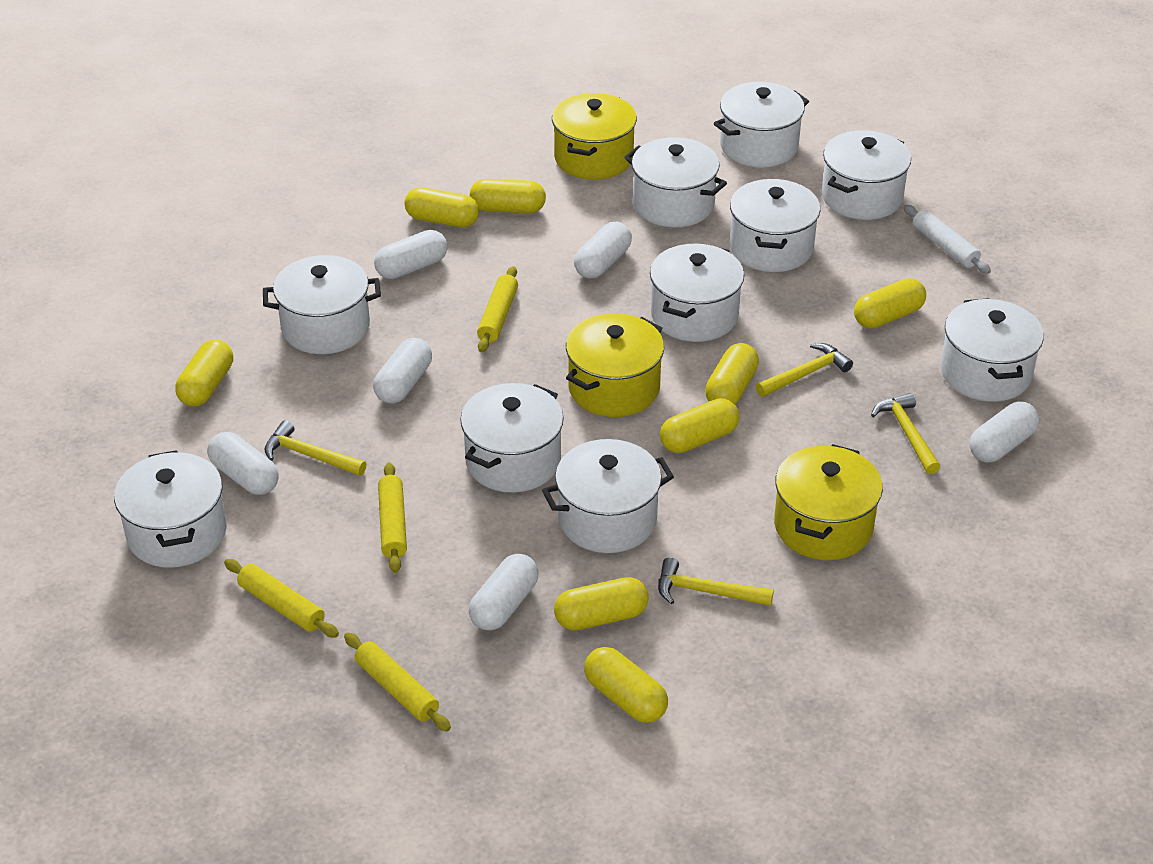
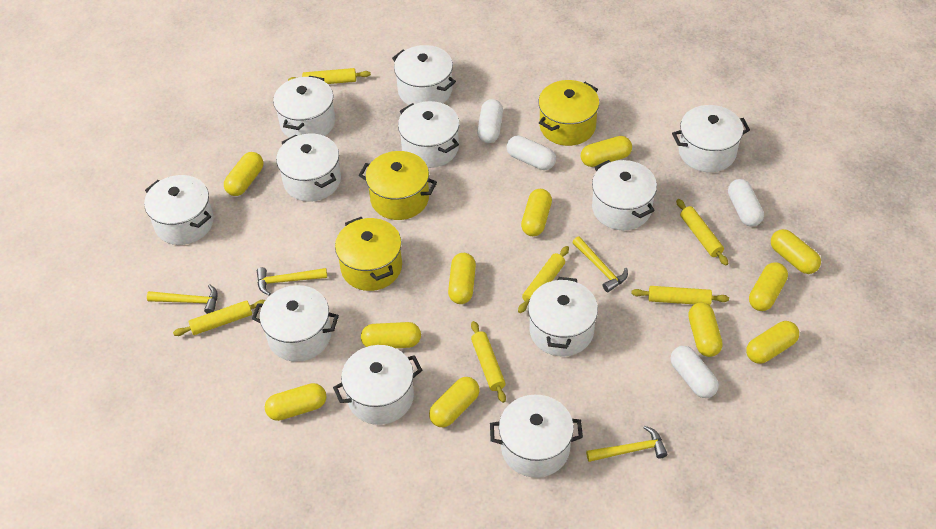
white capsule: 6 -> 4
white pot: 10 -> 11
white rolling pin: 1 -> 0
yellow capsule: 8 -> 11
yellow rolling pin: 4 -> 6

